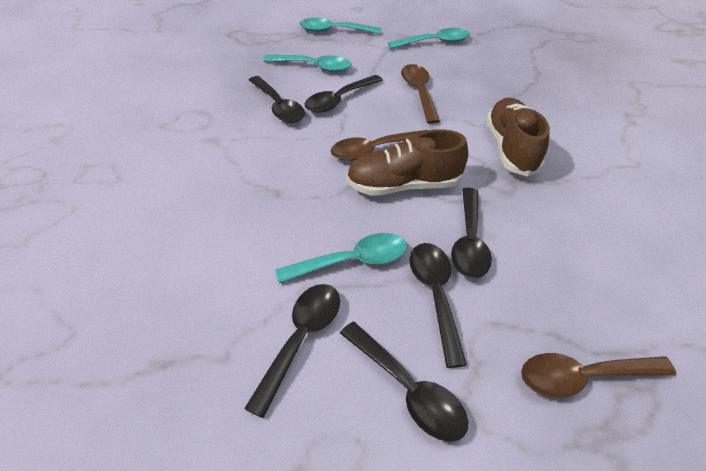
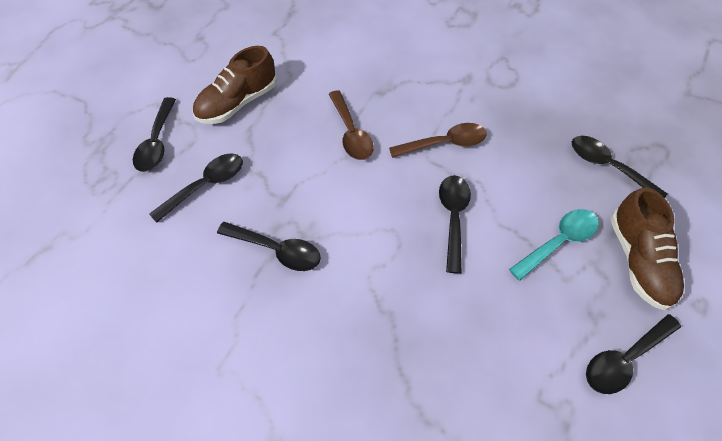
brown spoon: 3 -> 2
turquoise spoon: 4 -> 1

